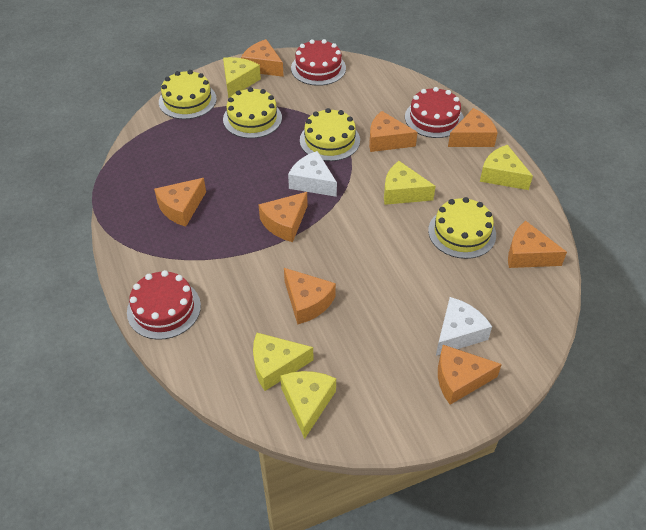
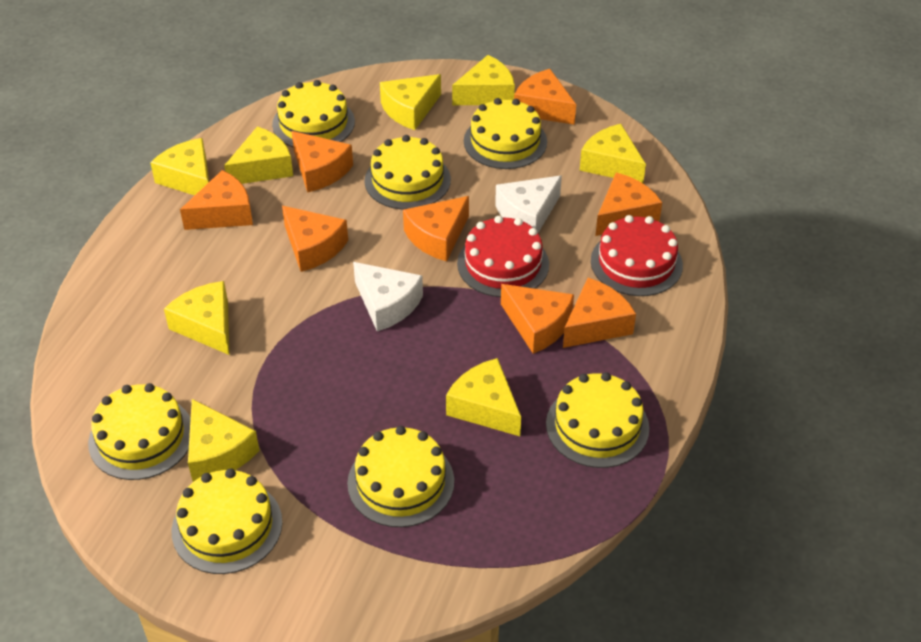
red cake: 3 -> 2
yellow cake: 4 -> 7
yellow cheese: 5 -> 8

